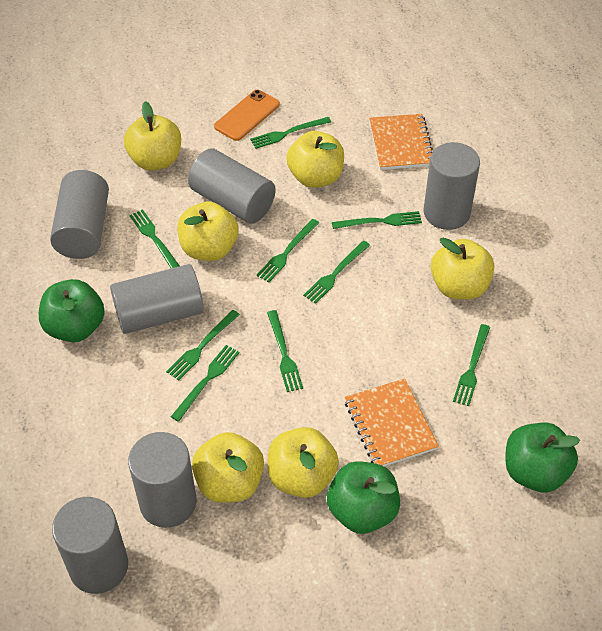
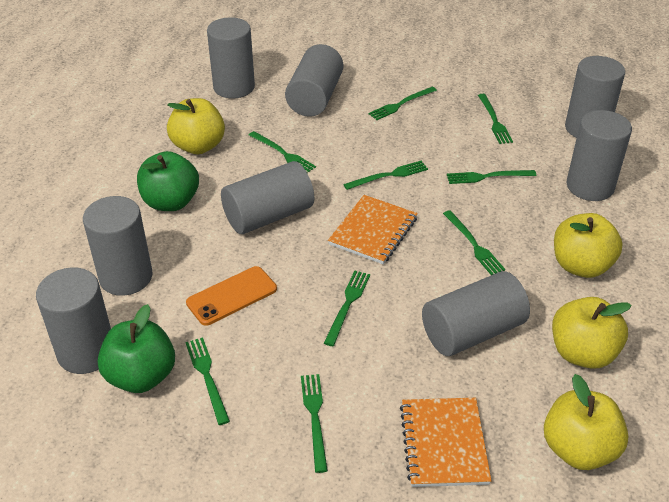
green apple: 3 -> 2
grey cylinder: 6 -> 8
yellow apple: 6 -> 4

